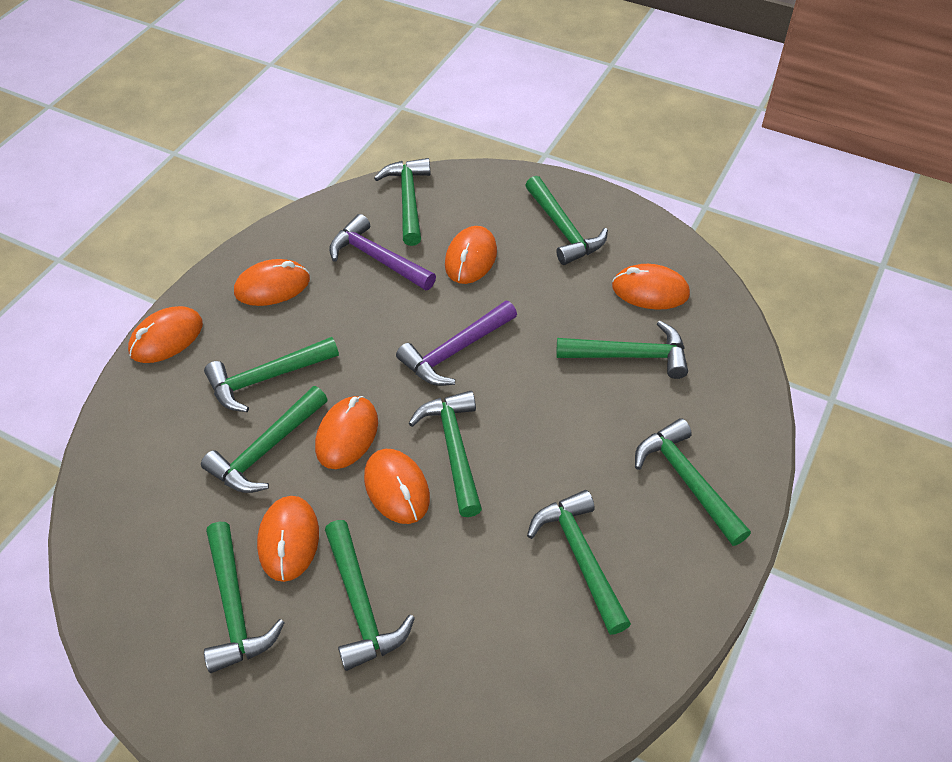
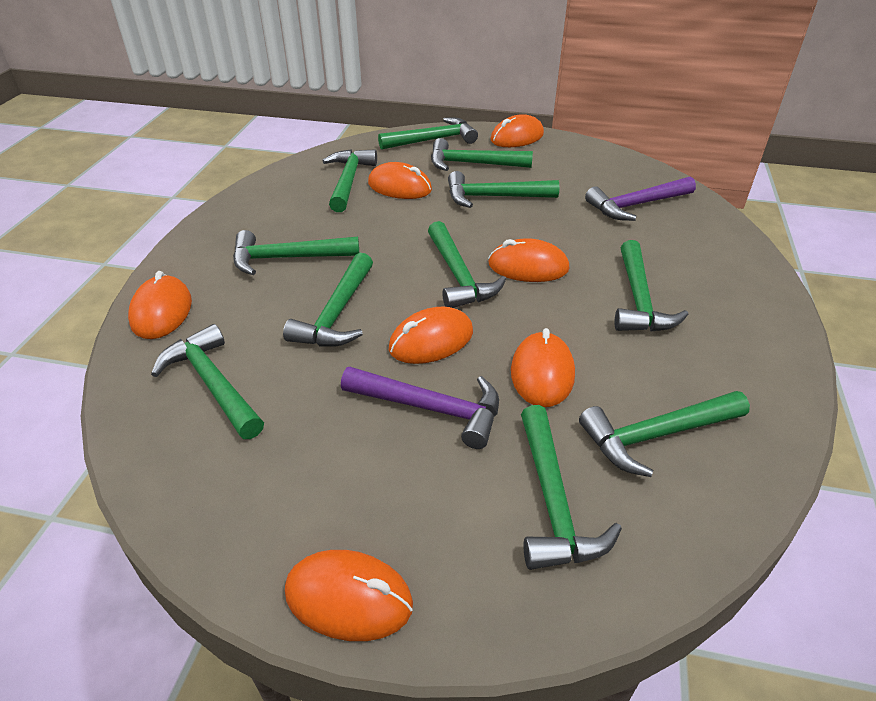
green hammer: 10 -> 11

